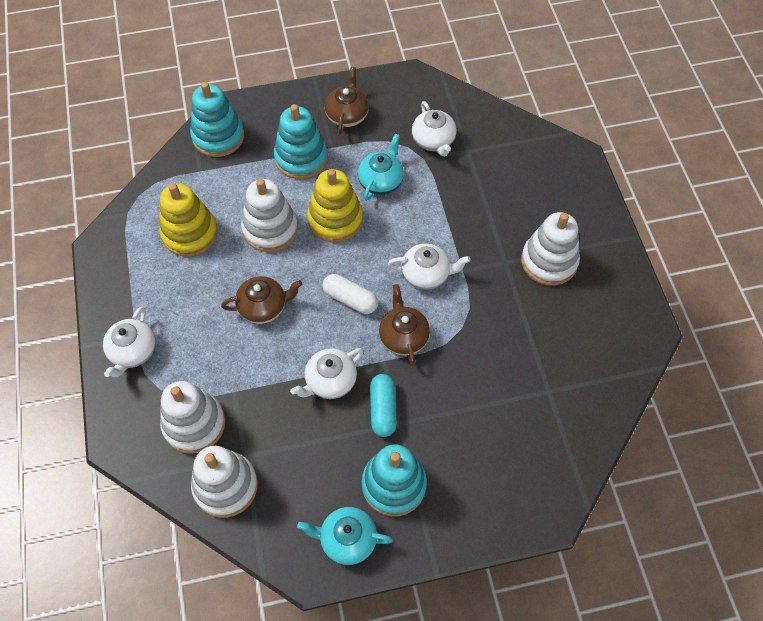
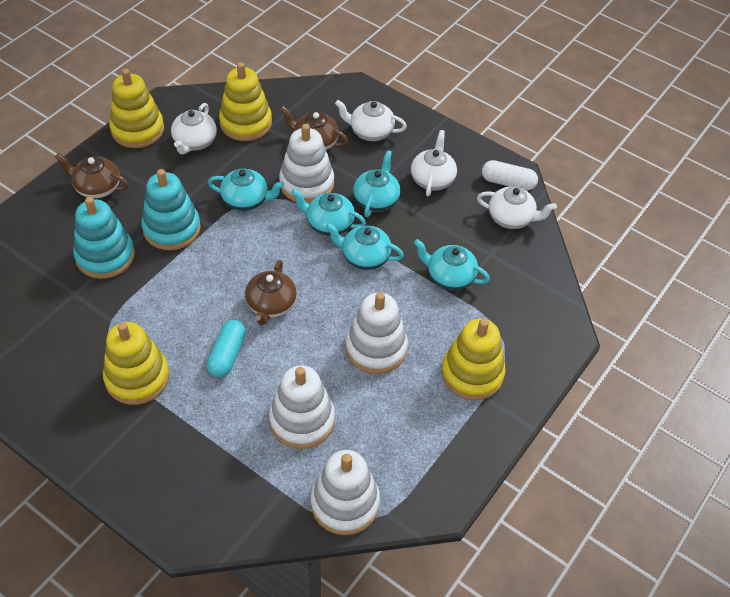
turquoise stacking toy: 3 -> 2
turquoise teapot: 2 -> 5
yellow stacking toy: 2 -> 4

